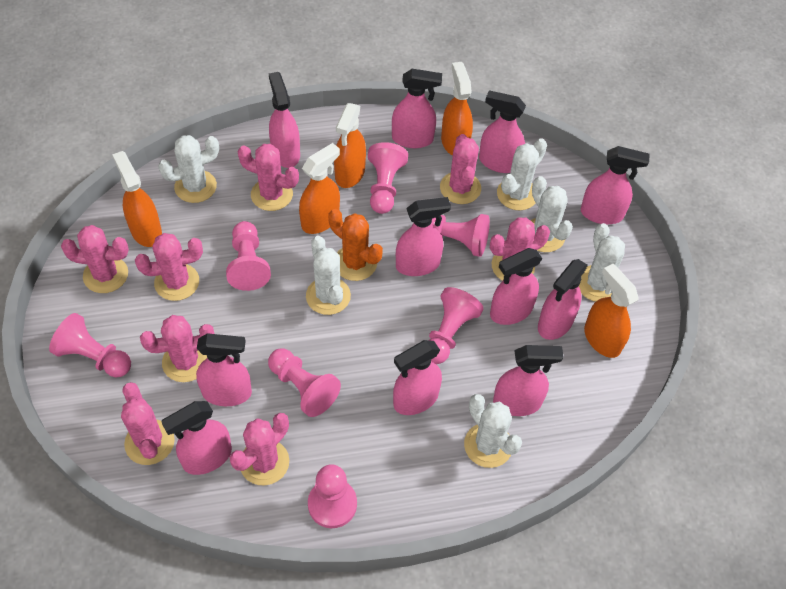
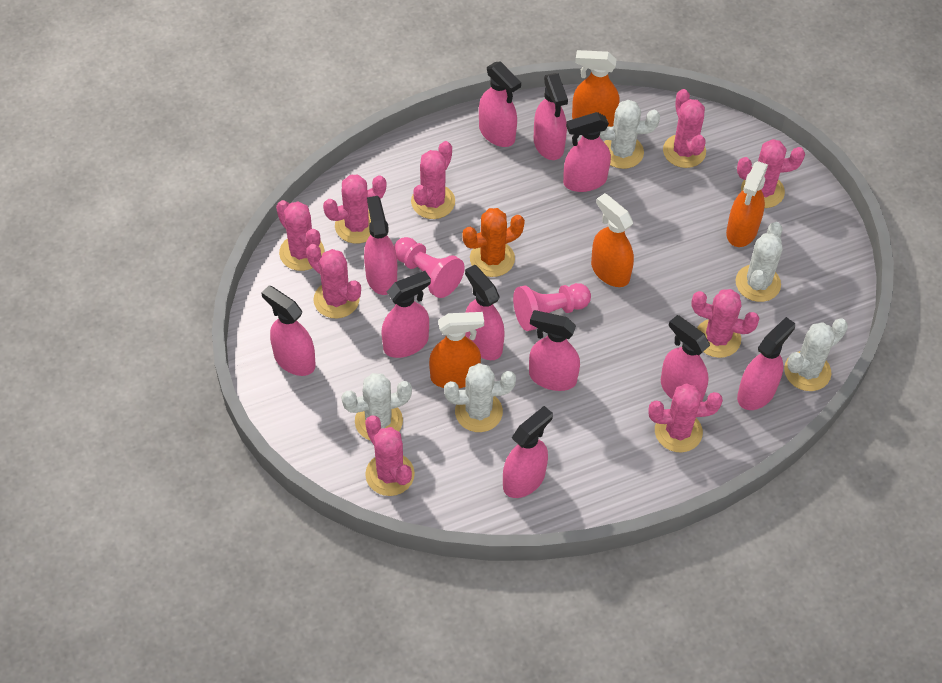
orange spray bottle: 5 -> 4
pink cactus: 8 -> 9
pink pawn: 7 -> 2
white cactus: 6 -> 5

